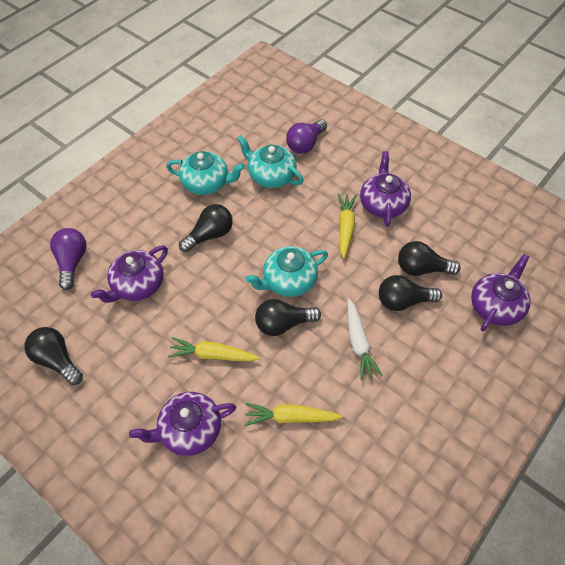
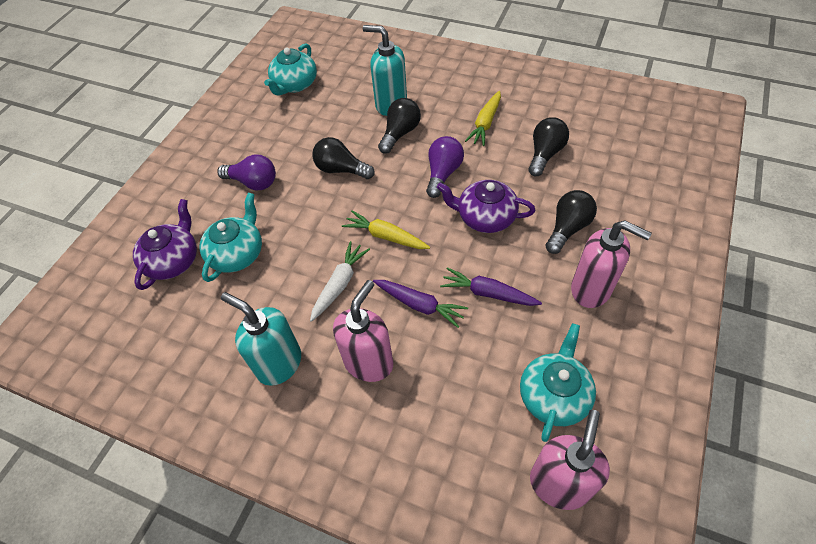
black light bulb: 5 -> 4
pink soap dispenser: 0 -> 3
purple carrot: 0 -> 2
purple teapot: 4 -> 2
turquoise soap dispenser: 0 -> 2
yellow carrot: 3 -> 2

